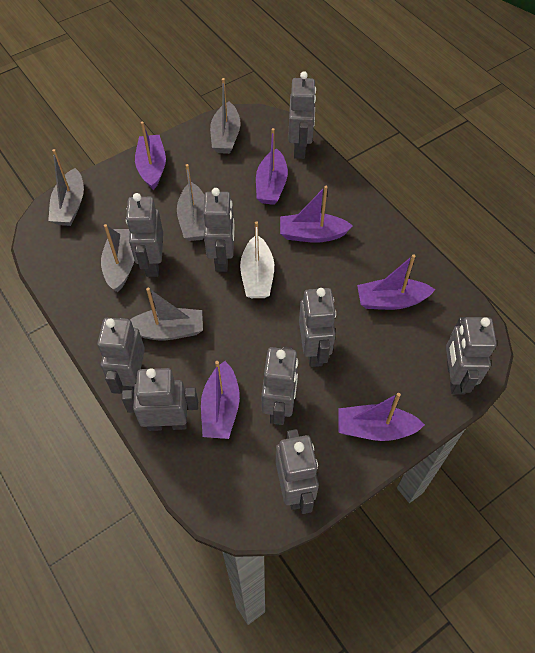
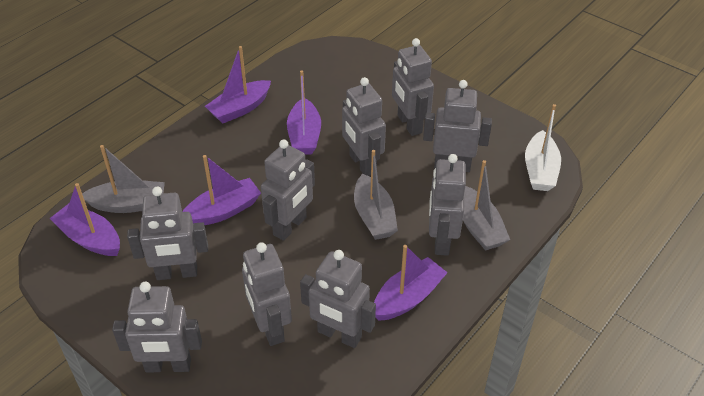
grey boat: 5 -> 3
purple boat: 6 -> 5

